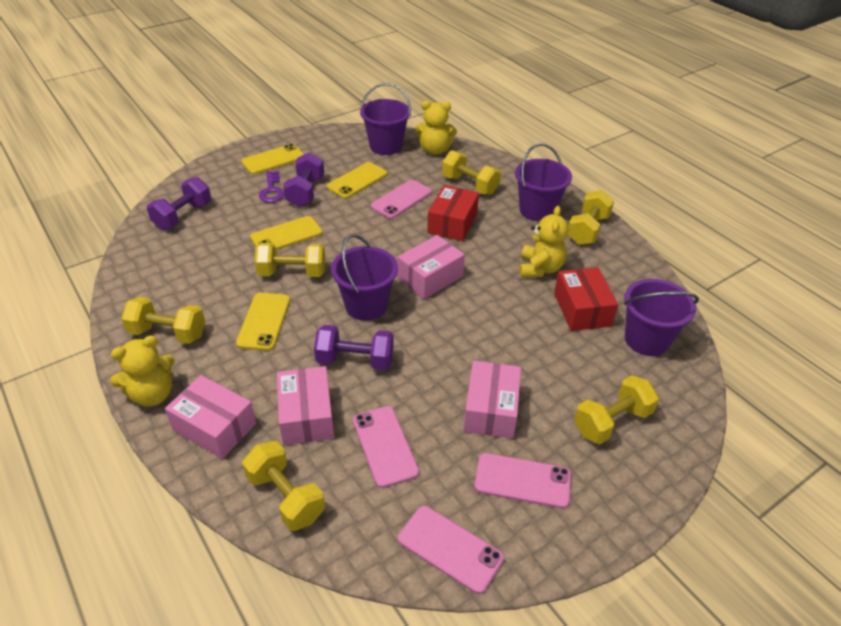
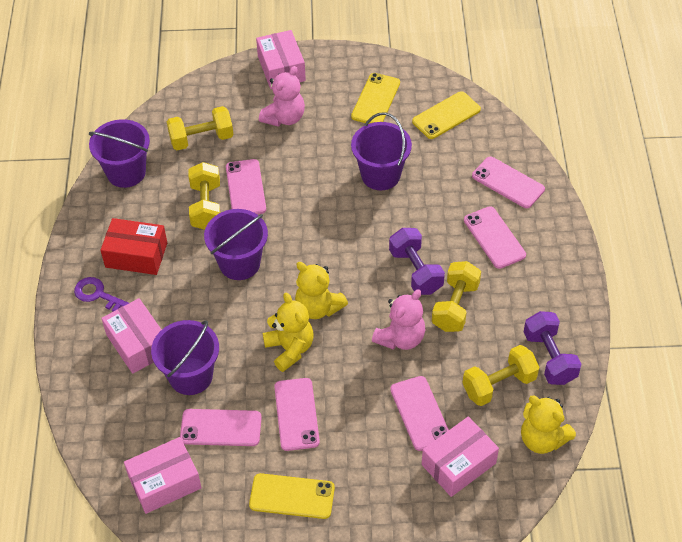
pink phone: 4 -> 6
pink teddy bear: 0 -> 2
purple dumbbell: 3 -> 2
red box: 2 -> 1
yellow dumbbell: 6 -> 4
yellow phone: 4 -> 3

